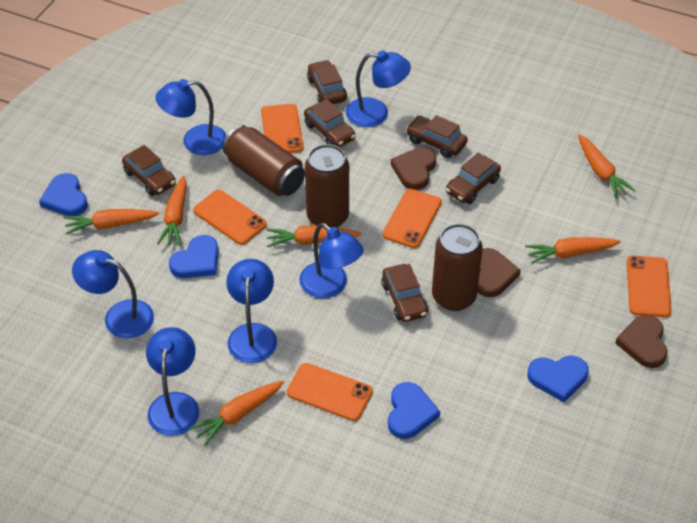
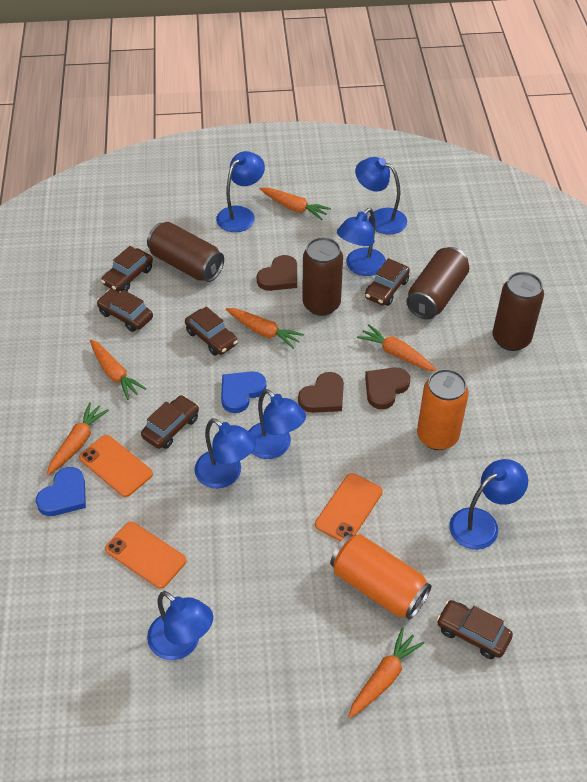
blue heart: 4 -> 2
blue lamp: 6 -> 7
brown can: 3 -> 4
orange can: 0 -> 2
orange phone: 5 -> 3

